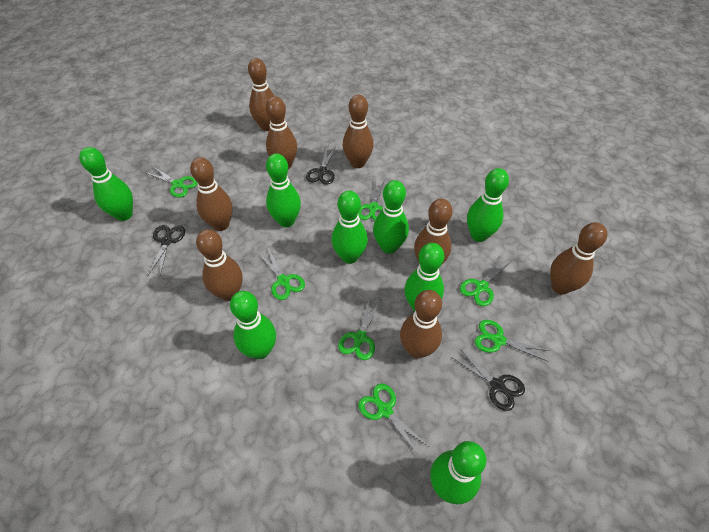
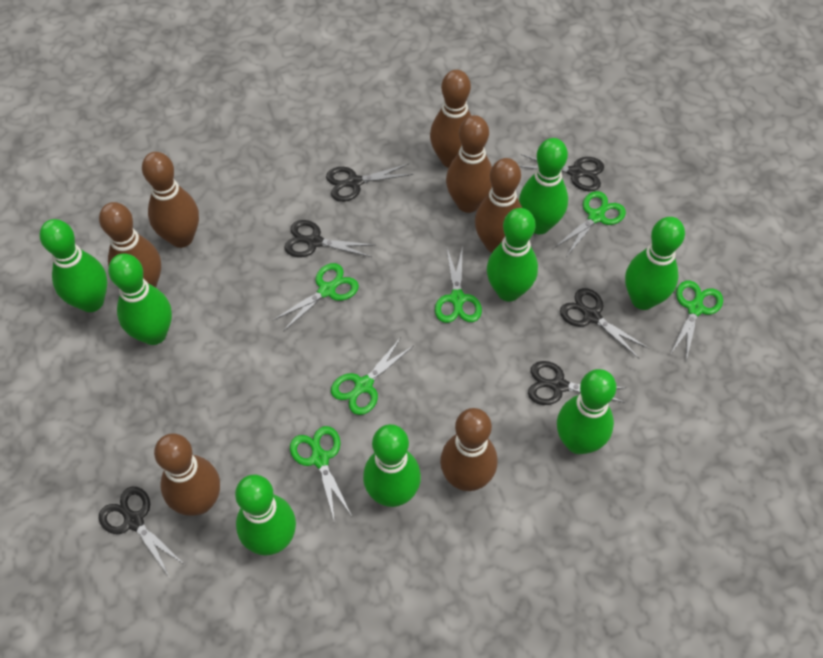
black scissors: 3 -> 6
brown bowling pin: 8 -> 7
green scissors: 7 -> 6

